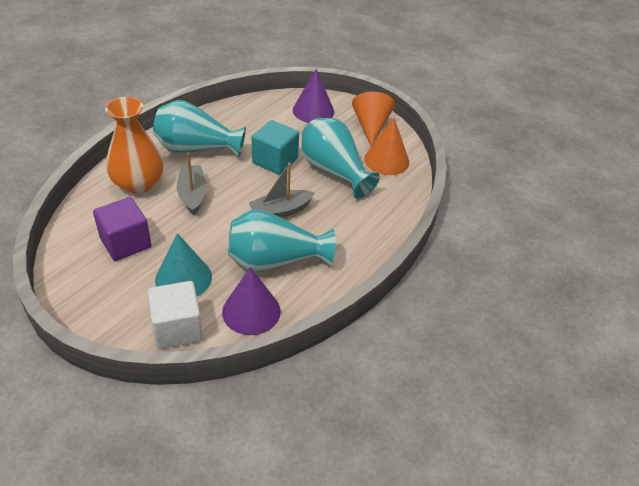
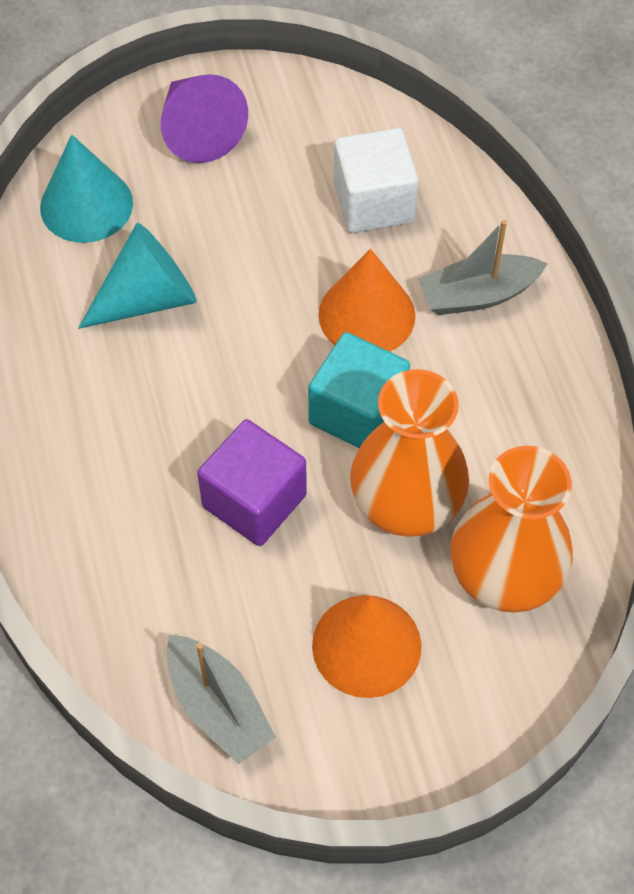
orange vase: 1 -> 2
purple cone: 2 -> 1
turquoise cone: 1 -> 2
turquoise vase: 3 -> 0

